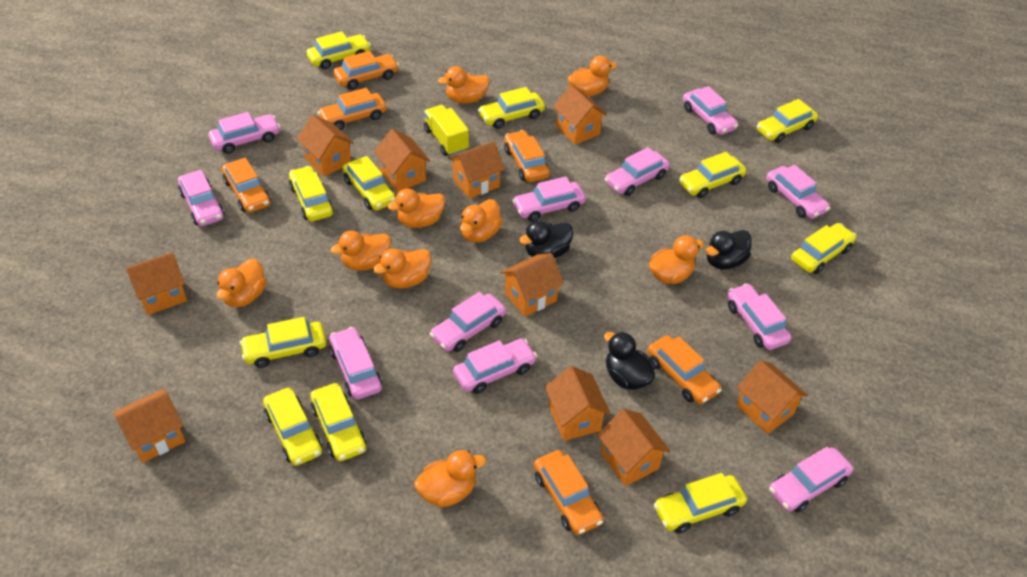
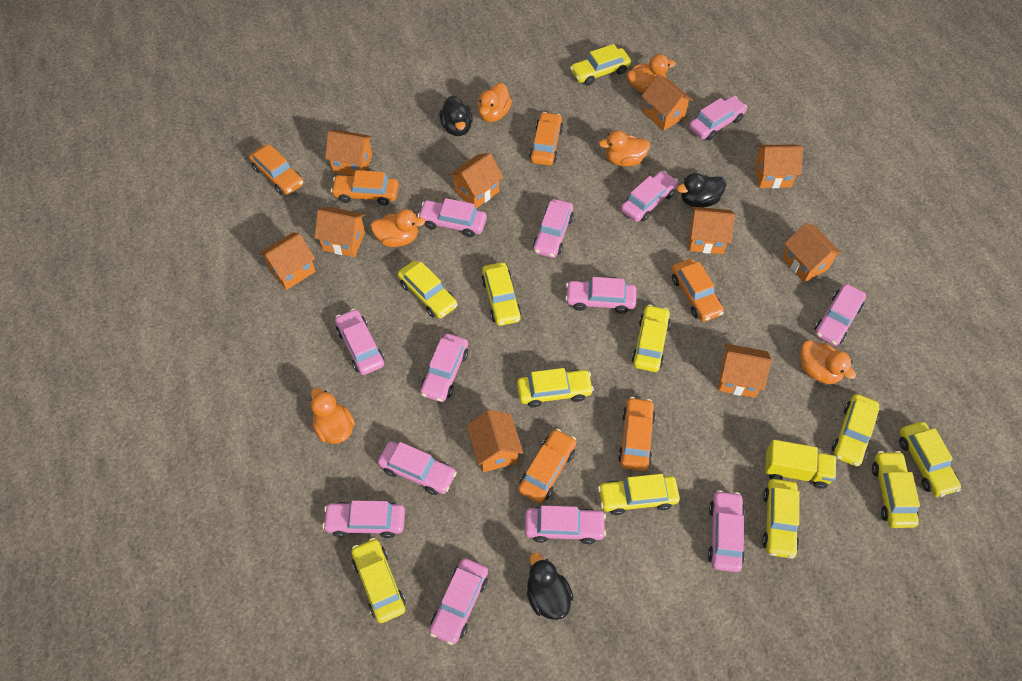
orange duck: 9 -> 6
pink car: 11 -> 13

